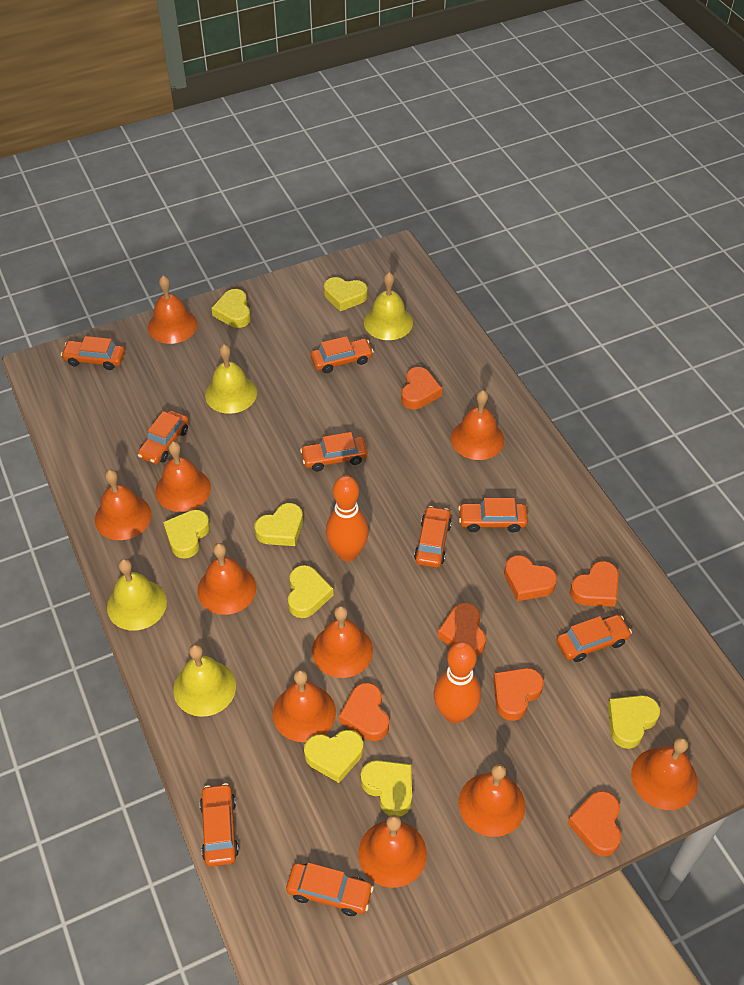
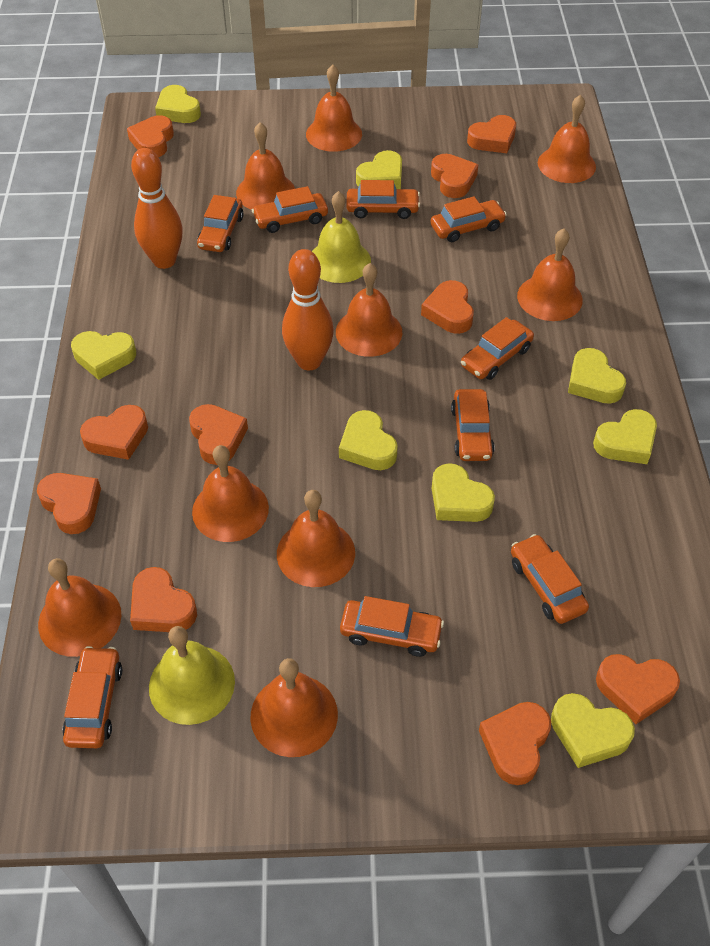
orange bell: 10 -> 9
orange heart: 7 -> 10
yellow bell: 4 -> 2

